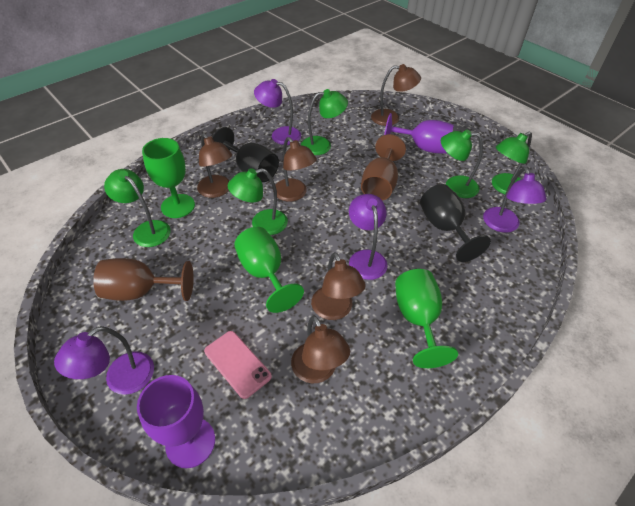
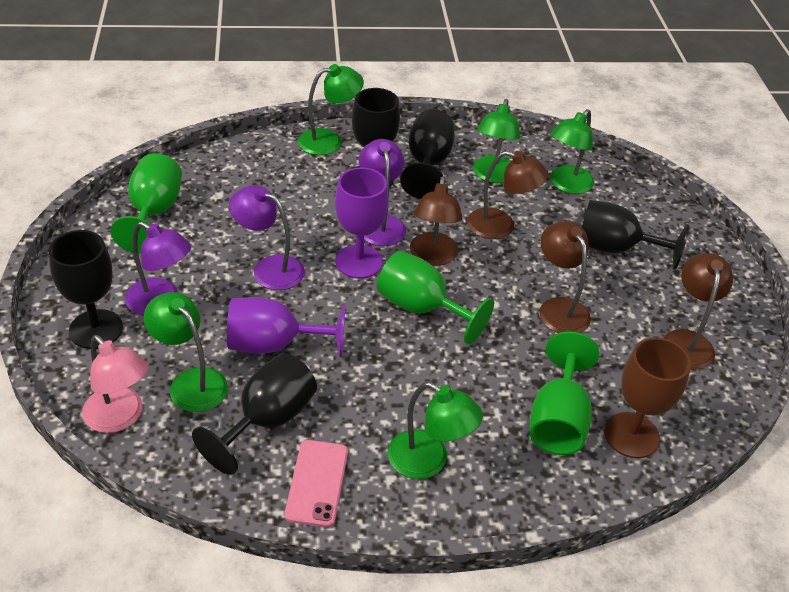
black goblet: 2 -> 5
brown goblet: 2 -> 1
brown lamp: 5 -> 4
pink lamp: 0 -> 1
purple lamp: 4 -> 3

